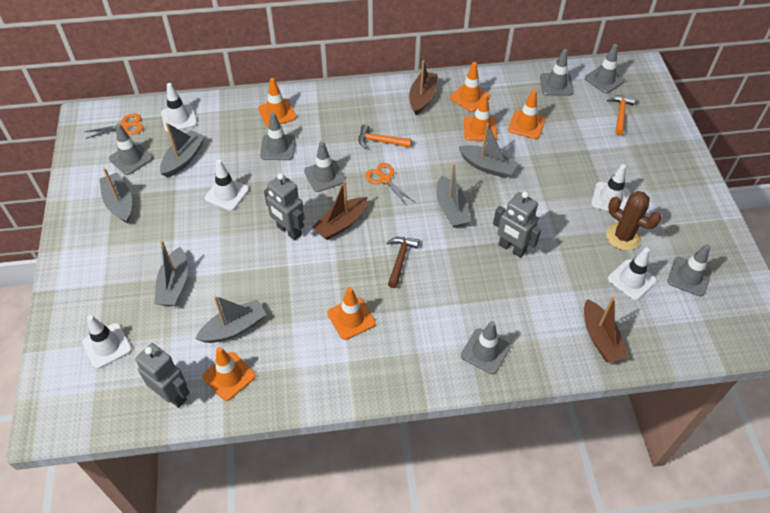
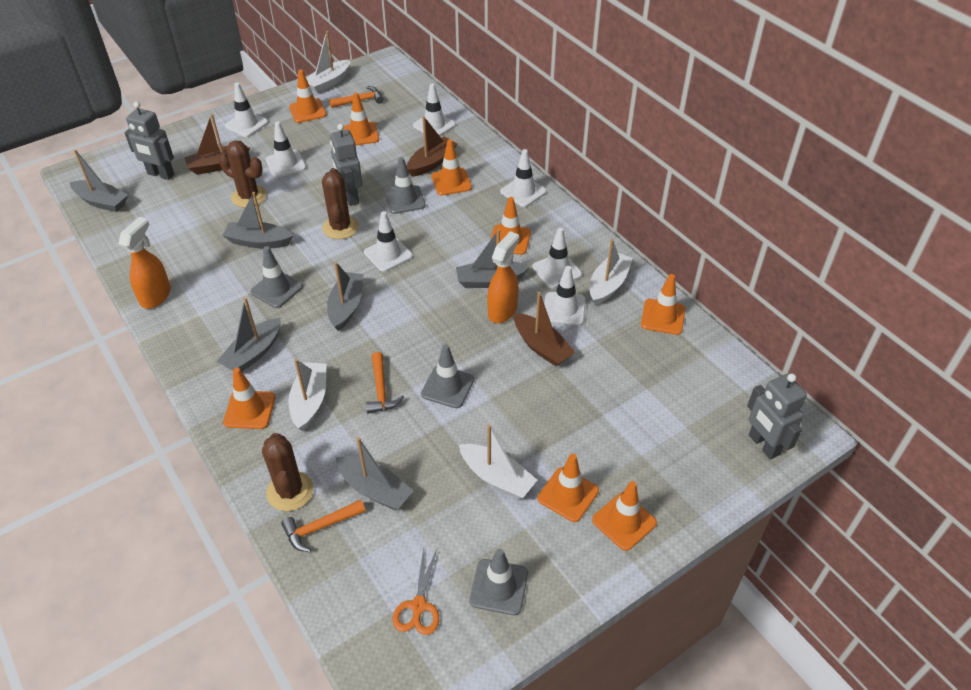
brown cactus: 1 -> 3
brown hammer: 1 -> 0
grey traffic cone: 7 -> 4
orange hammer: 2 -> 3
orange scissors: 2 -> 1
orange spray bottle: 0 -> 2
orange traffic cone: 6 -> 8
white boat: 0 -> 4
white traffic cone: 5 -> 7

